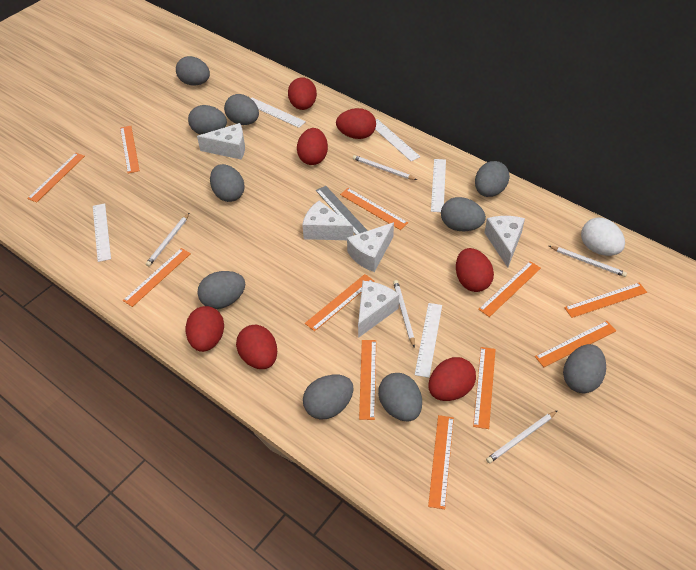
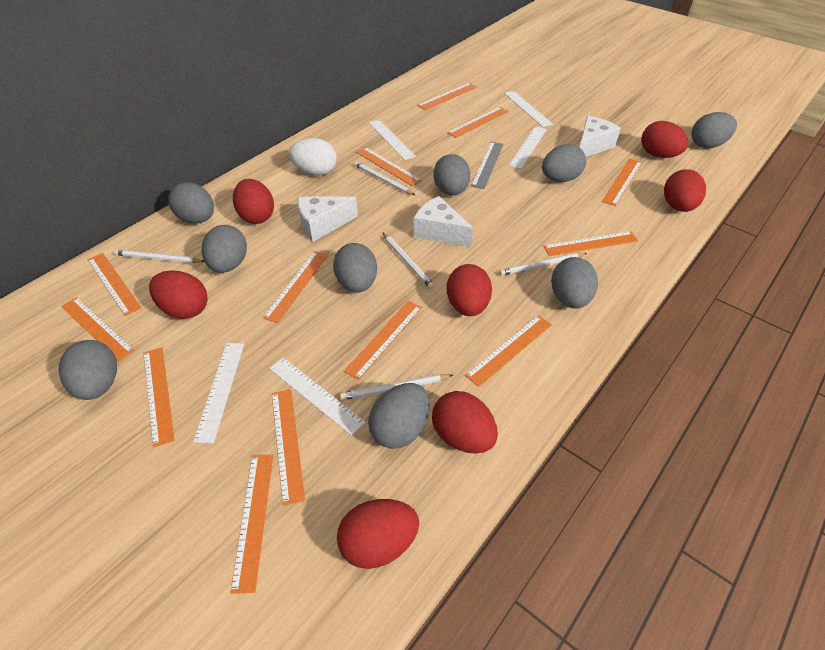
grey egg: 10 -> 9
orange ruler: 11 -> 13
white cheese: 5 -> 3

